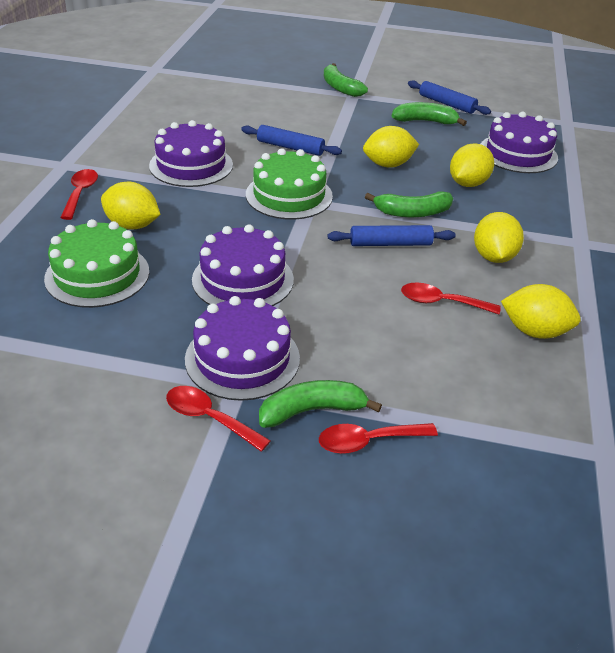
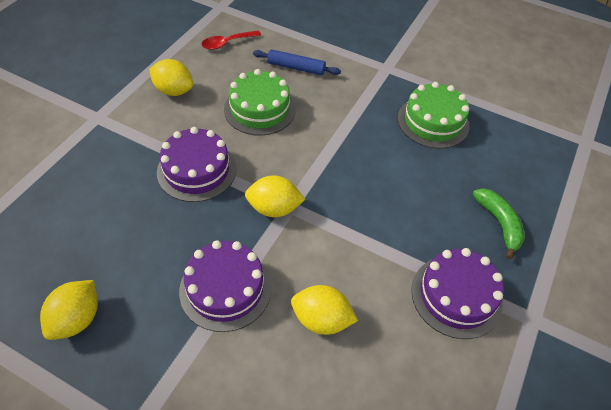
blue rolling pin: 3 -> 1
green banana: 4 -> 1
purple cake: 4 -> 3
red spoon: 4 -> 1
yellow lemon: 5 -> 4

